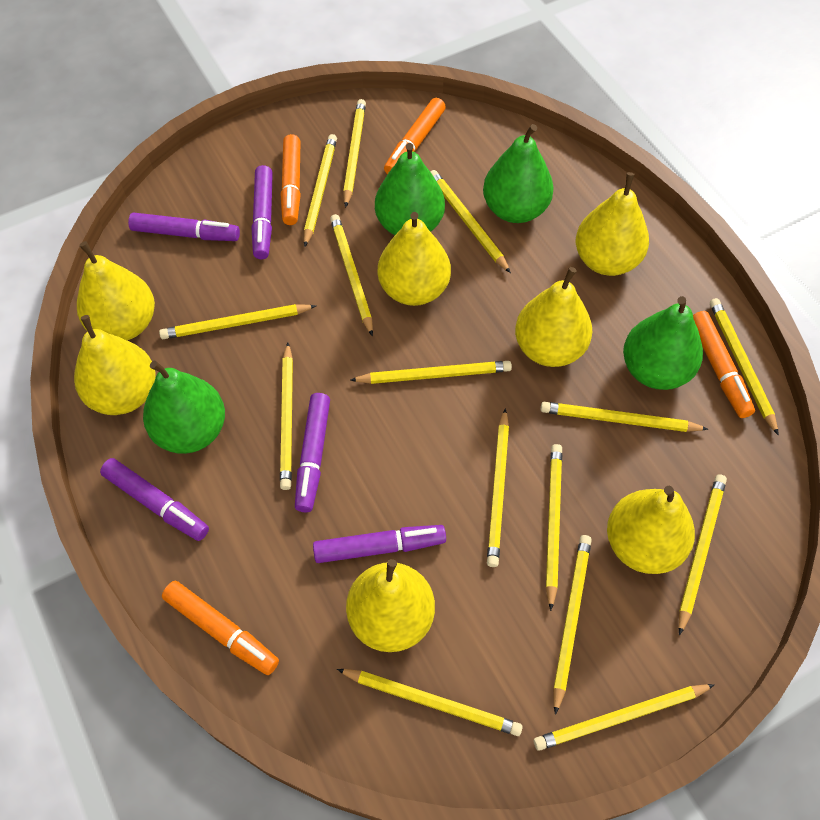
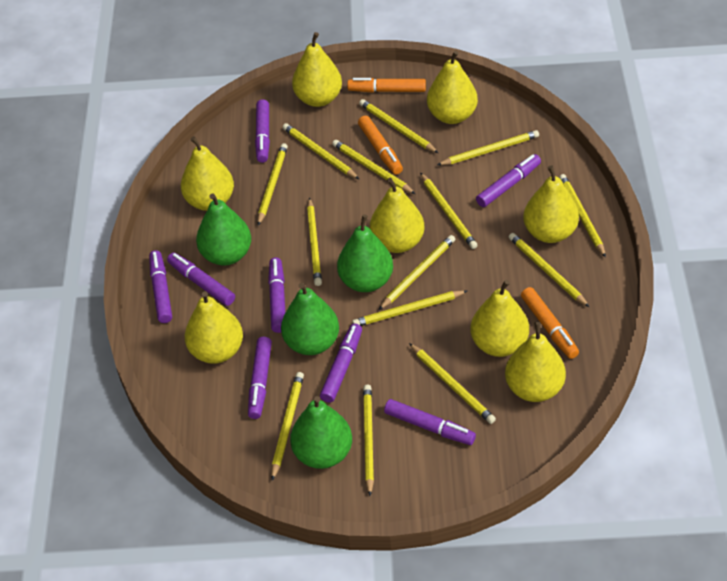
orange marker: 4 -> 3
purple marker: 5 -> 8
yellow pear: 7 -> 8
yellow pencil: 15 -> 14

